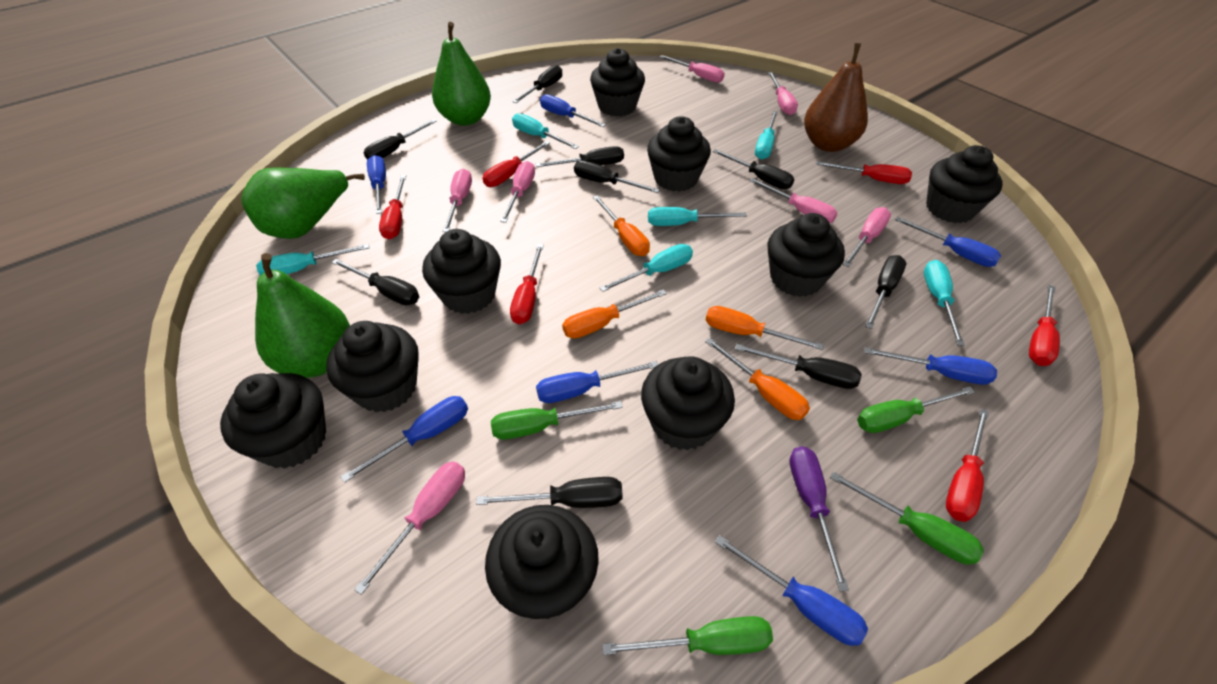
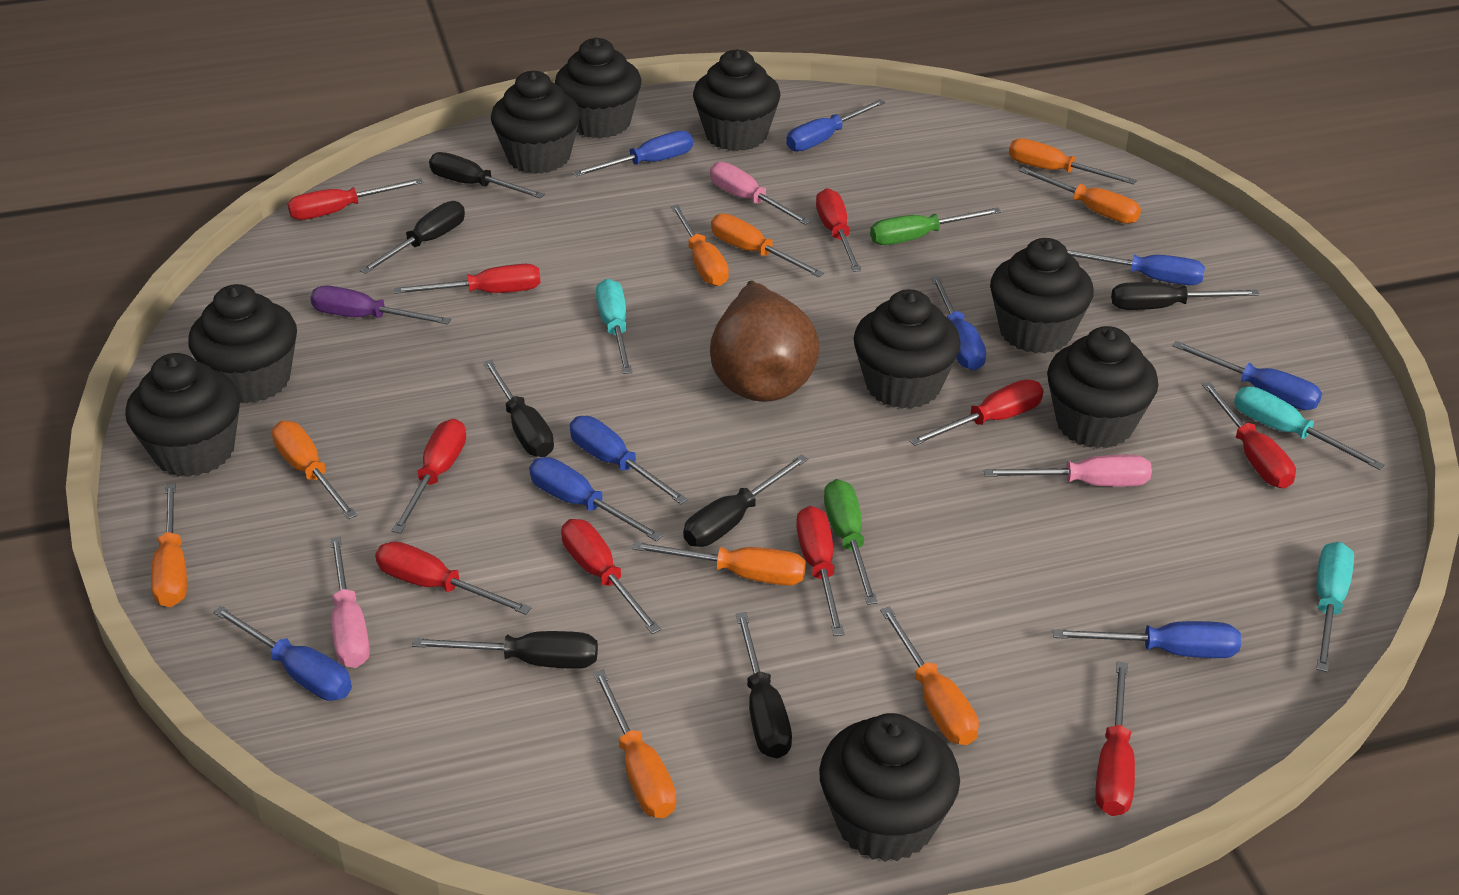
black screwdriver: 9 -> 7
blue screwdriver: 7 -> 9
green pear: 3 -> 0
green screwdriver: 4 -> 2
orange screwdriver: 4 -> 9
pink screwdriver: 7 -> 3
red screwdriver: 6 -> 10
turquoise screwdriver: 6 -> 3

